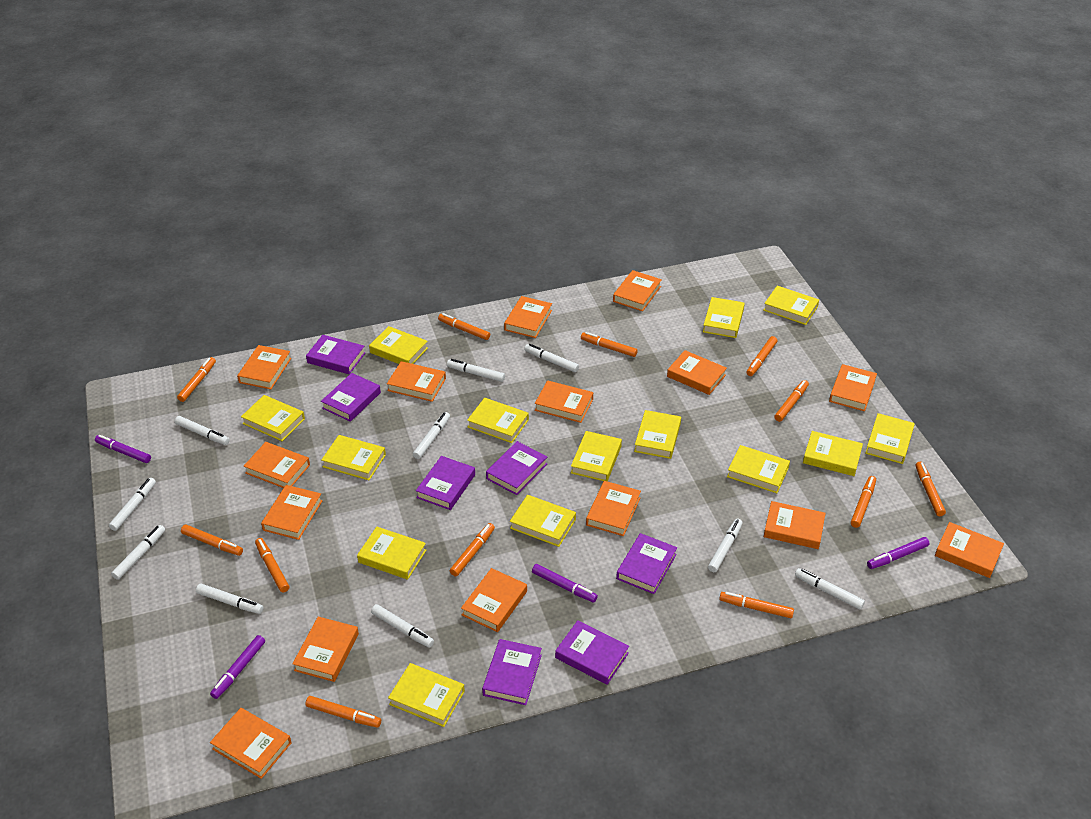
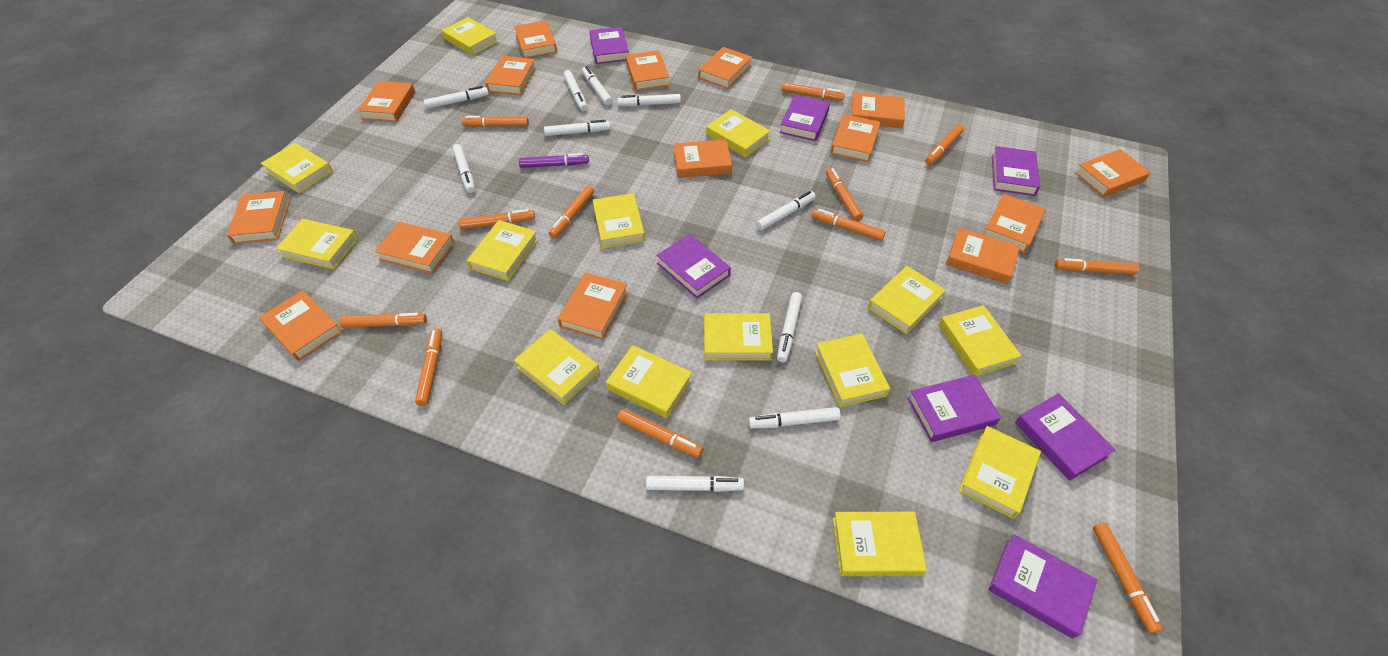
purple marker: 4 -> 1

